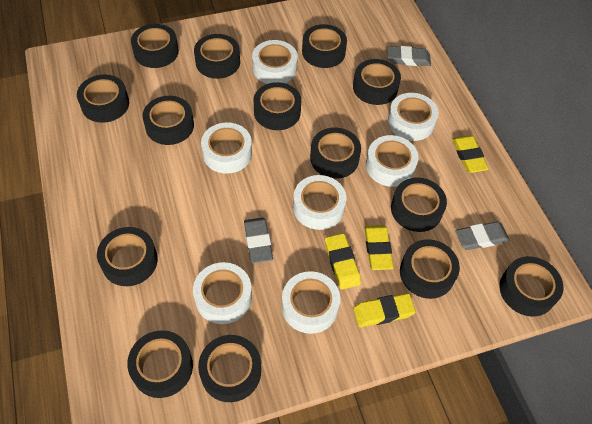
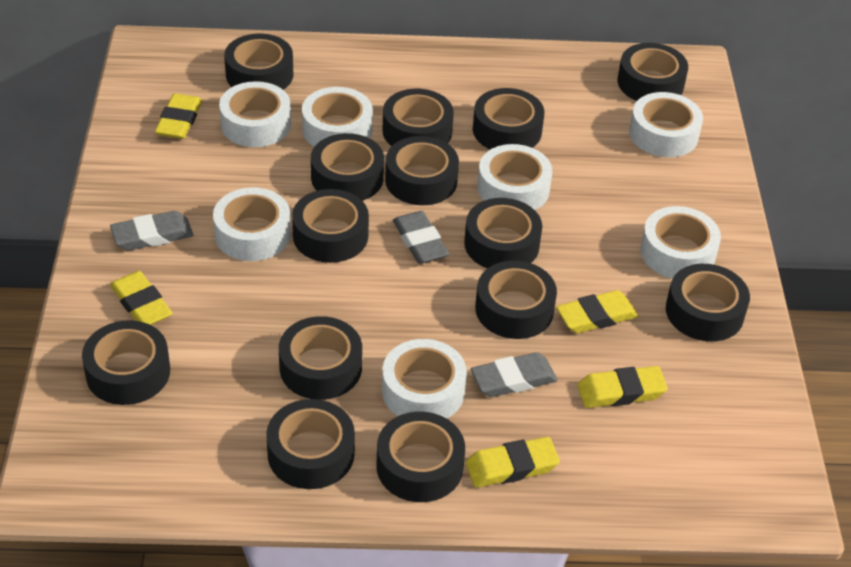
yellow eraser: 4 -> 5

